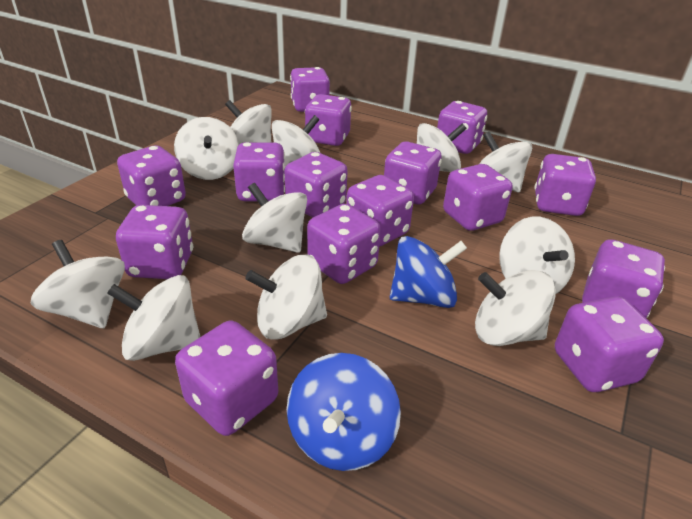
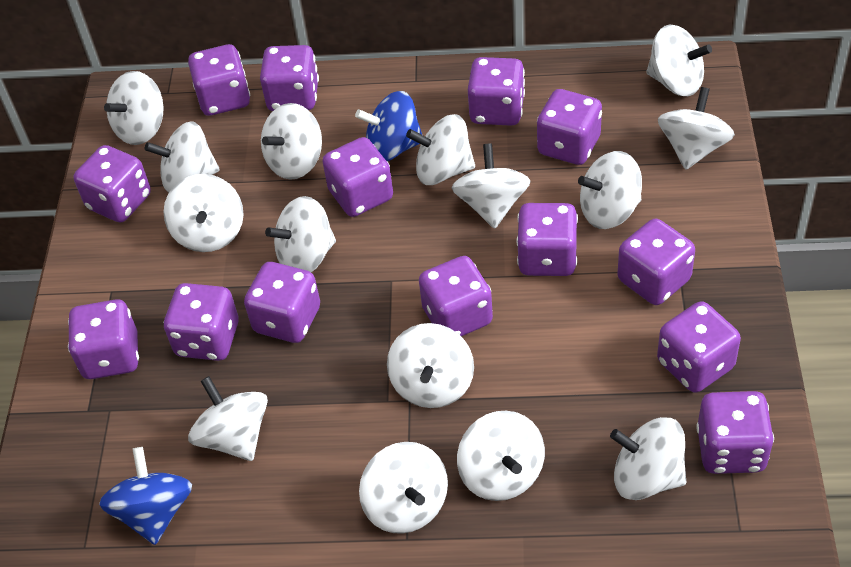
purple dice: 15 -> 14
white spinning top: 11 -> 15

